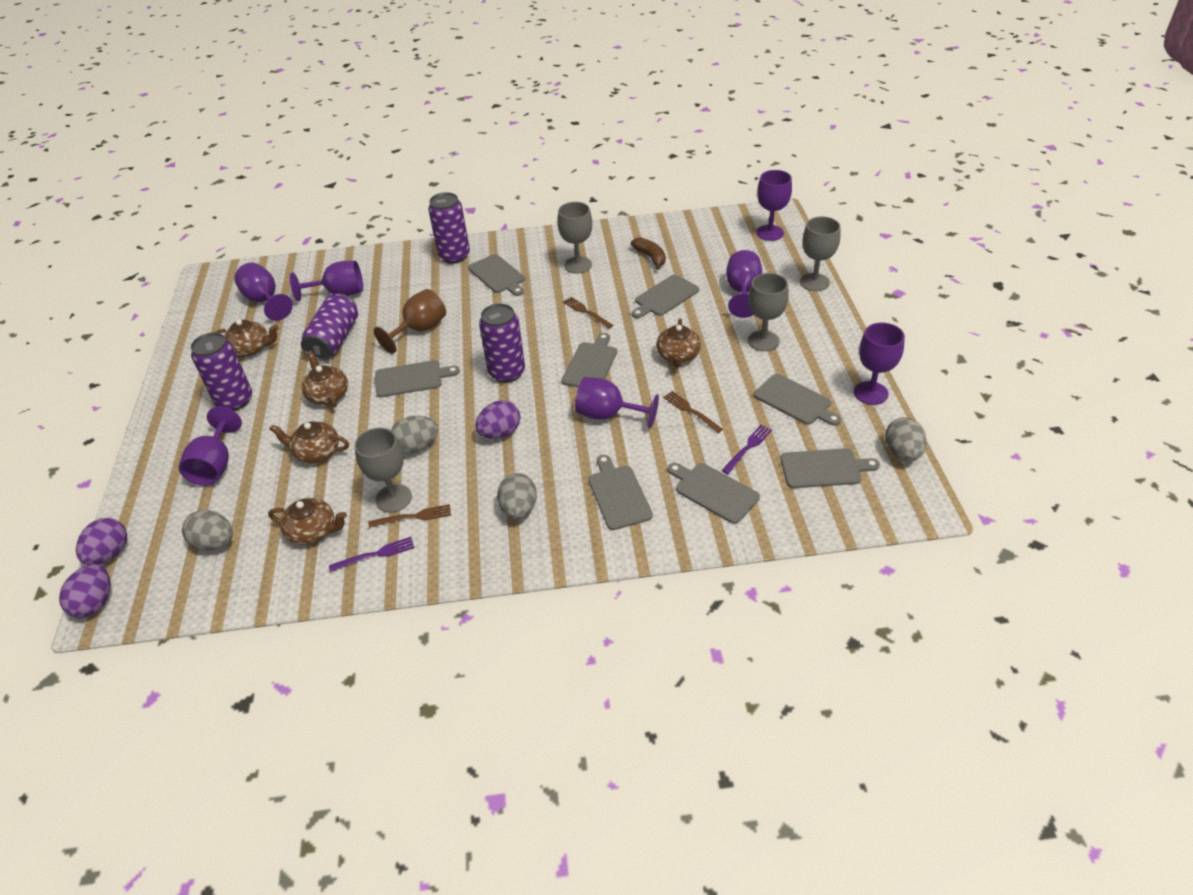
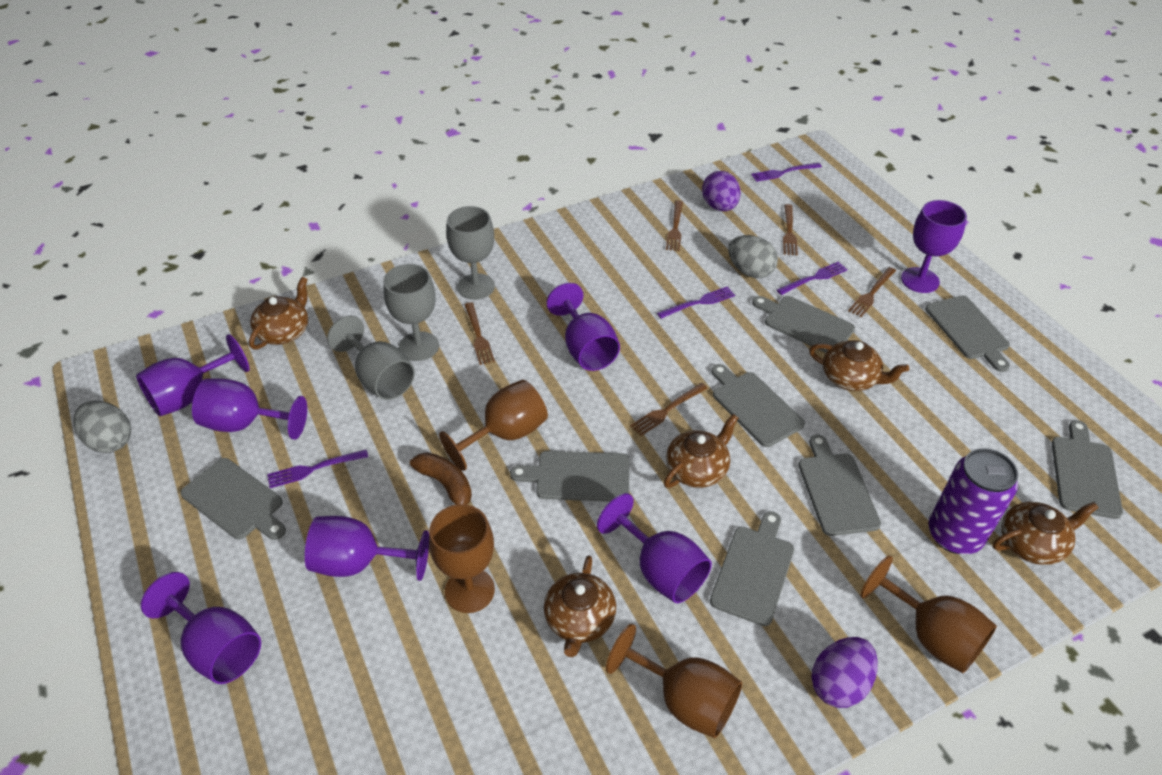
brown fork: 3 -> 5
brown goblet: 1 -> 4
grey egg: 4 -> 2
grey goblet: 4 -> 3
purple can: 4 -> 1
purple egg: 3 -> 2
purple fork: 2 -> 4

